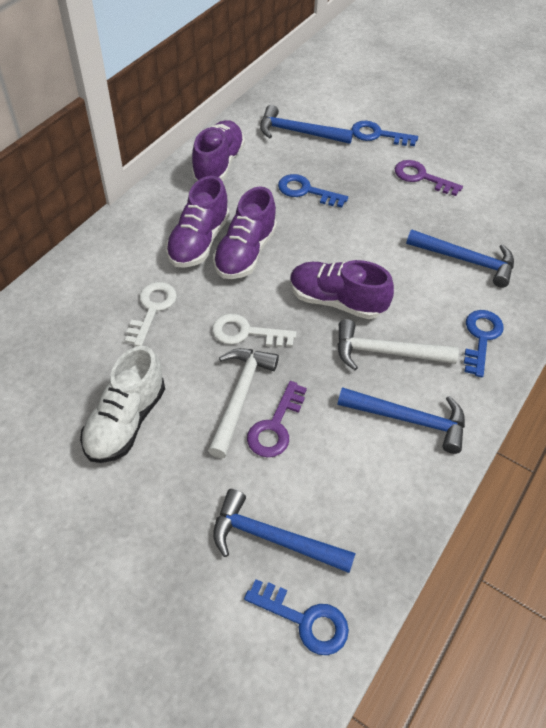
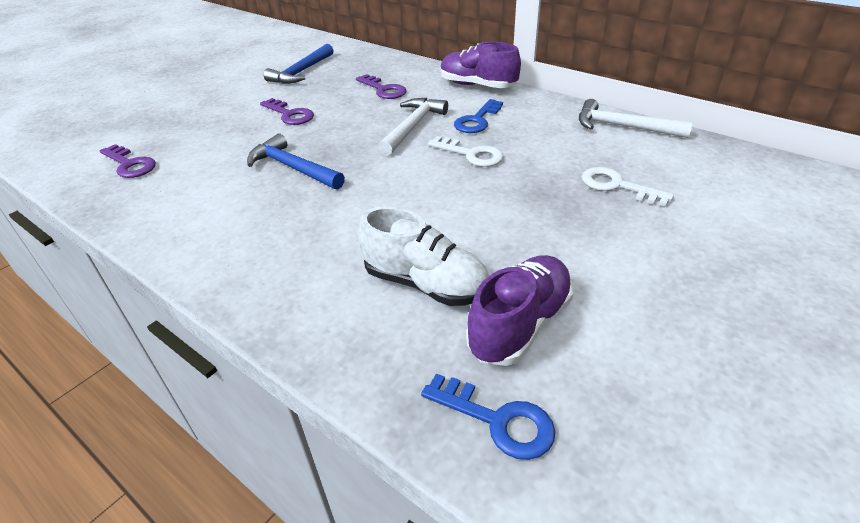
blue hammer: 4 -> 2
blue key: 4 -> 2
purple key: 2 -> 3
purple shoe: 4 -> 2

